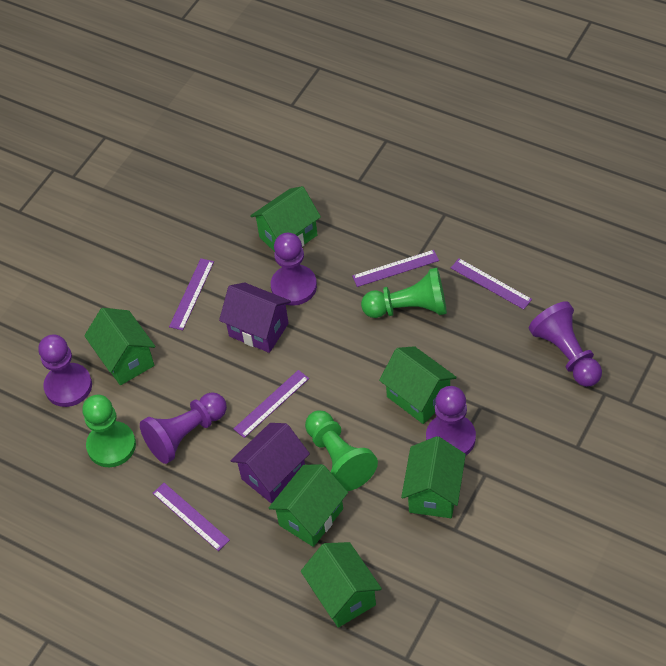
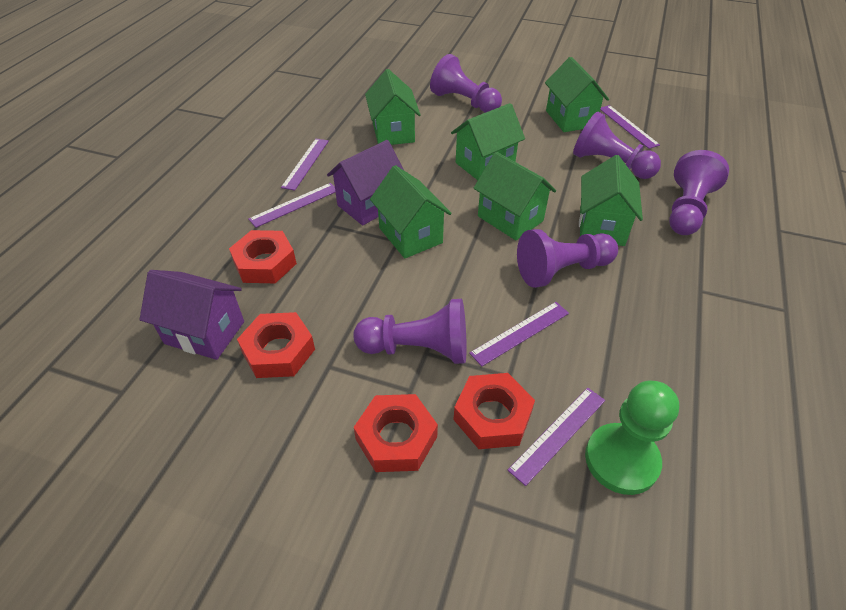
green pawn: 3 -> 1
red nut: 0 -> 4

